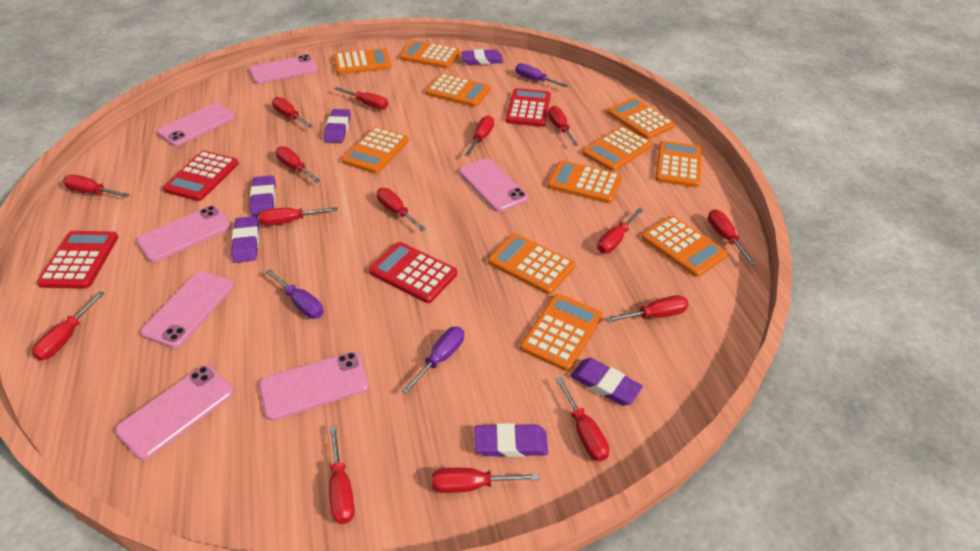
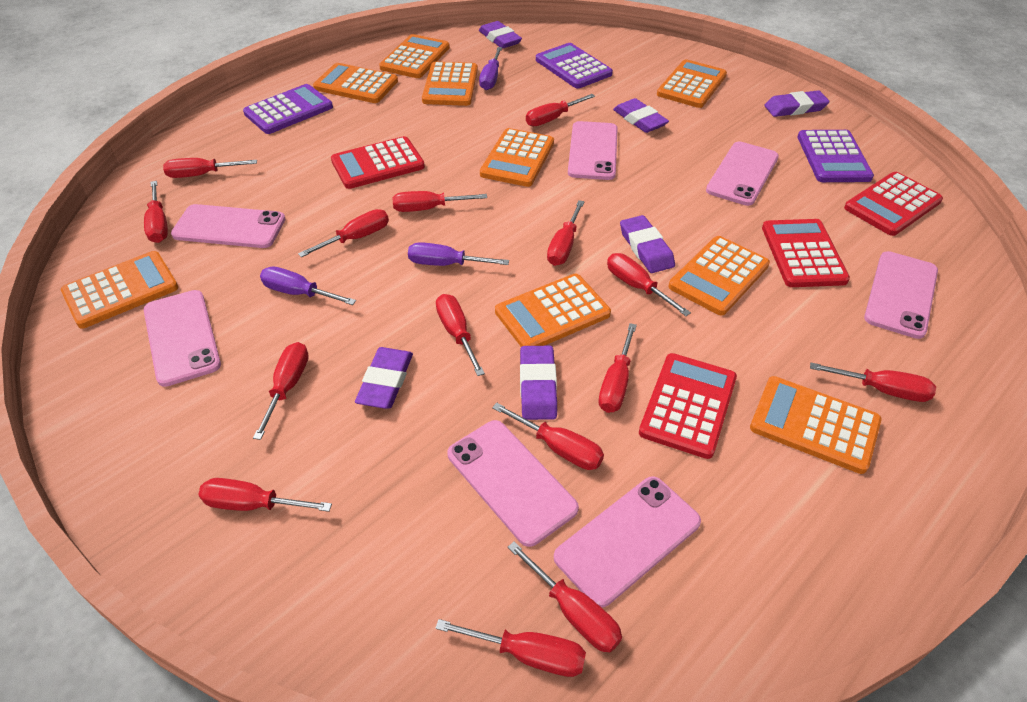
orange calculator: 11 -> 9
purple calculator: 0 -> 3

